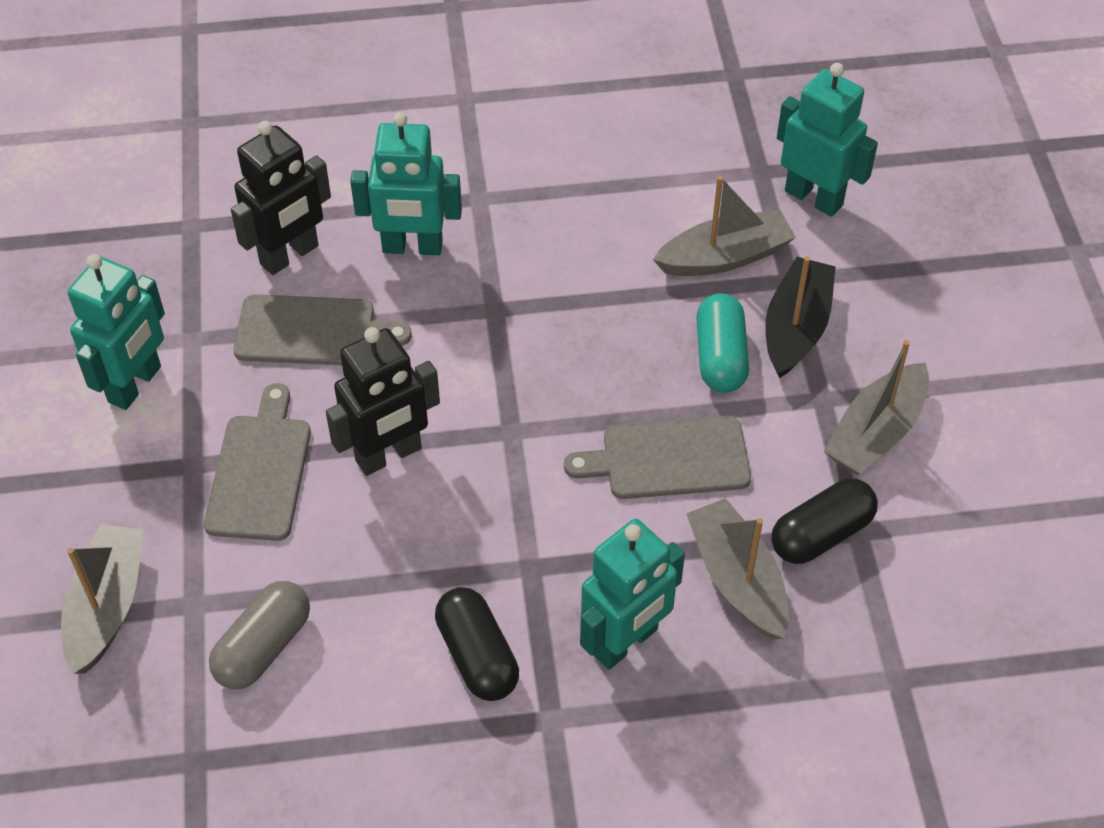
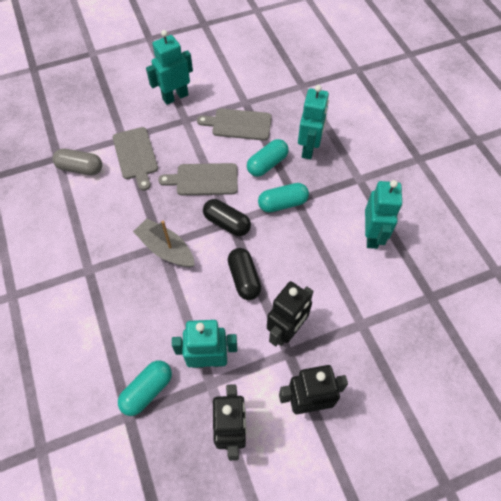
black boat: 1 -> 0
black robot: 2 -> 3
grey boat: 4 -> 1
turquoise capsule: 1 -> 3

